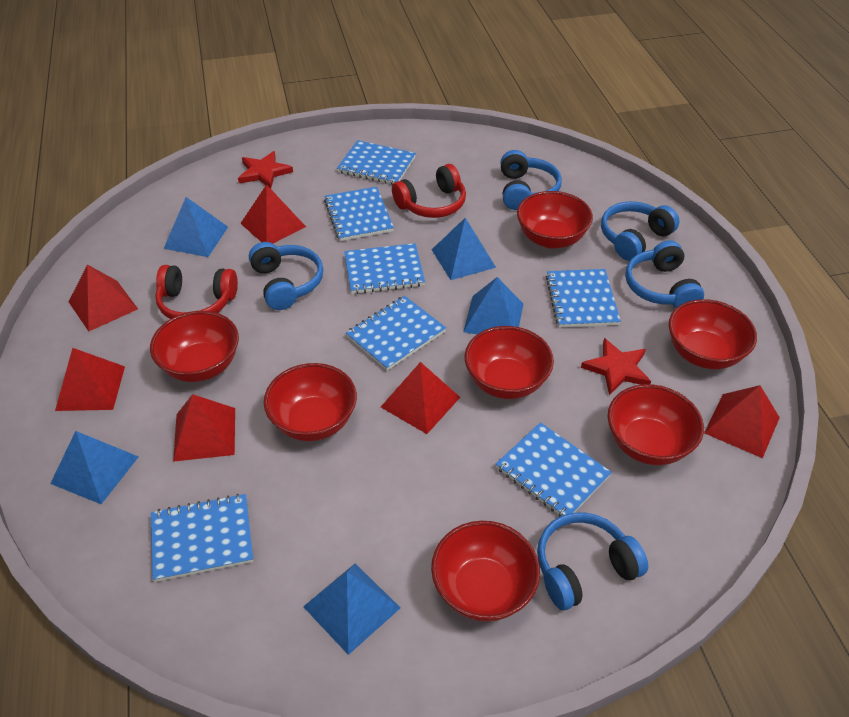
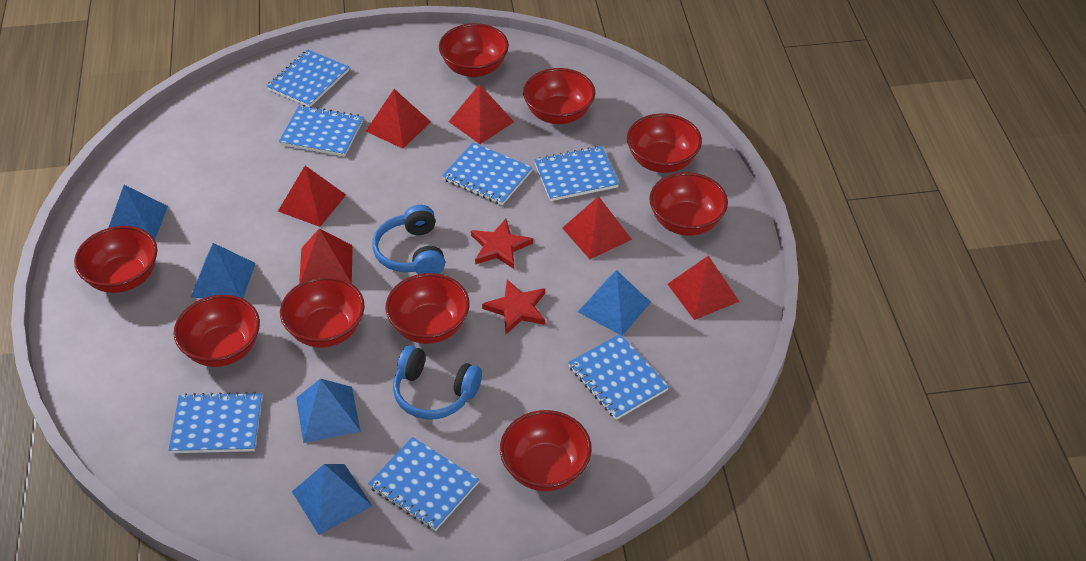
blue headphones: 5 -> 2
red bowl: 7 -> 9
red headphones: 2 -> 0

